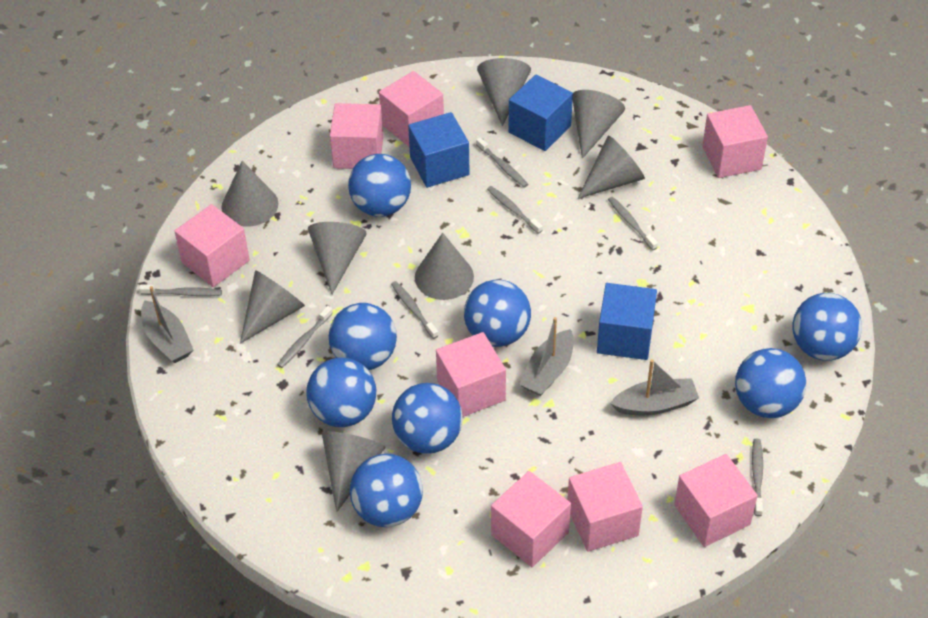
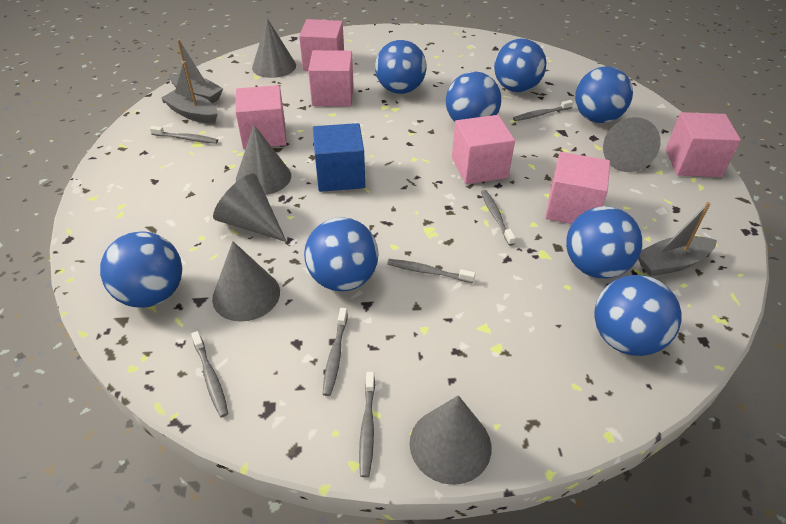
blue cube: 3 -> 1
grey cone: 8 -> 6
pink cube: 8 -> 6

